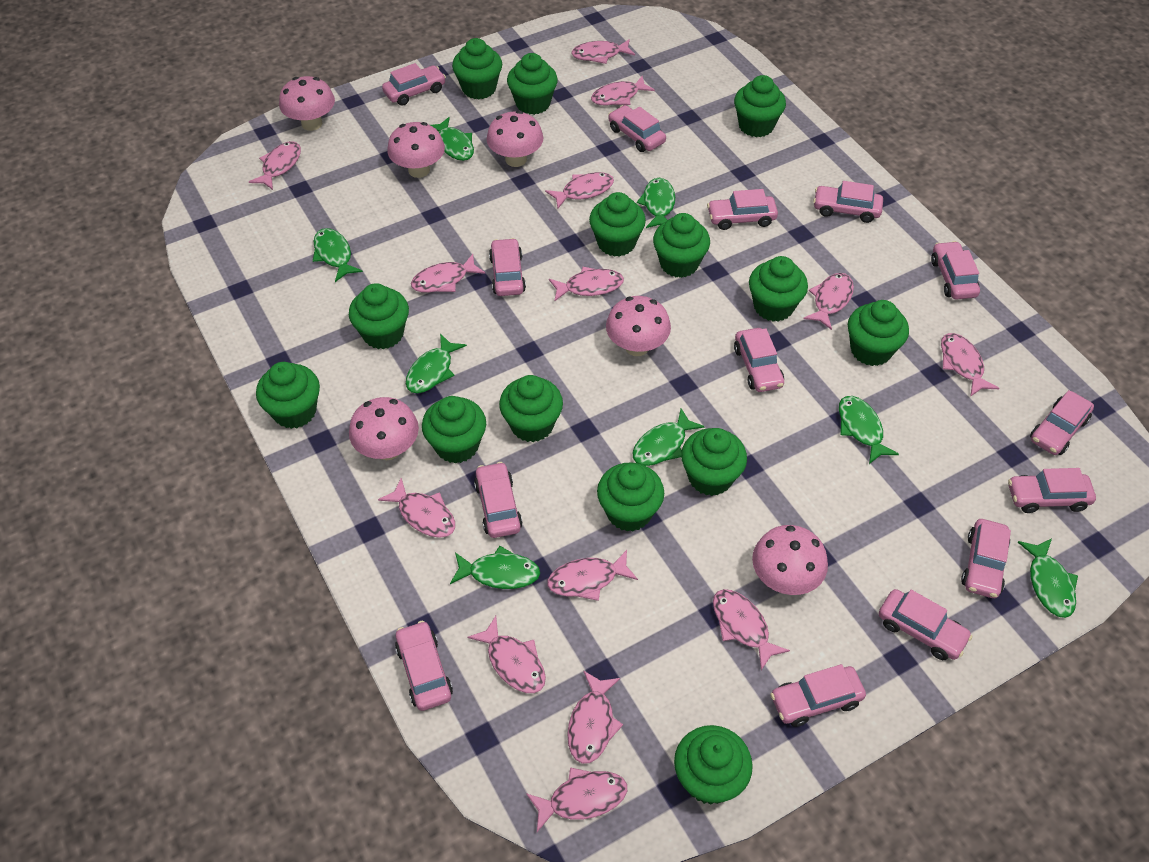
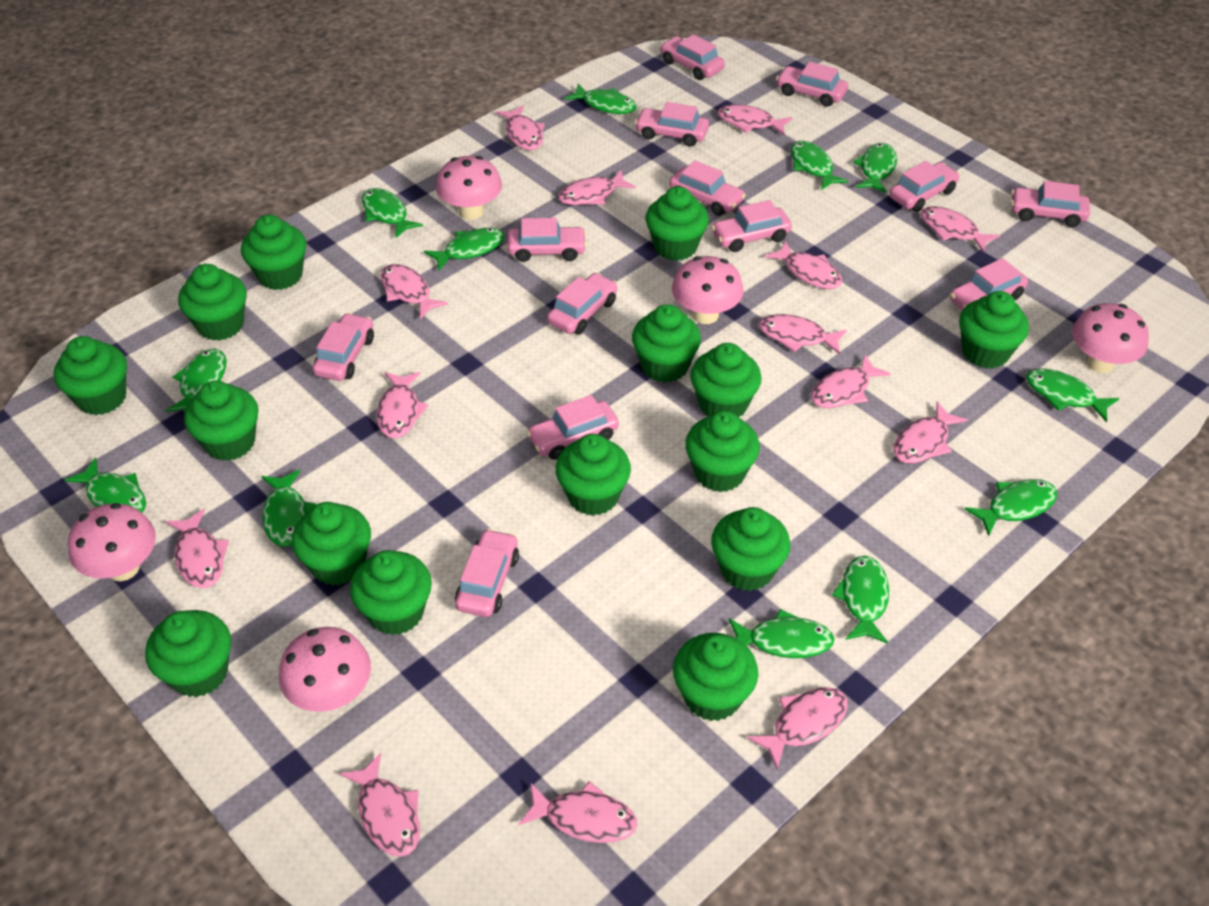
green cupcake: 14 -> 15
green fish: 8 -> 12
pink car: 14 -> 13
pink mushroom: 6 -> 5

